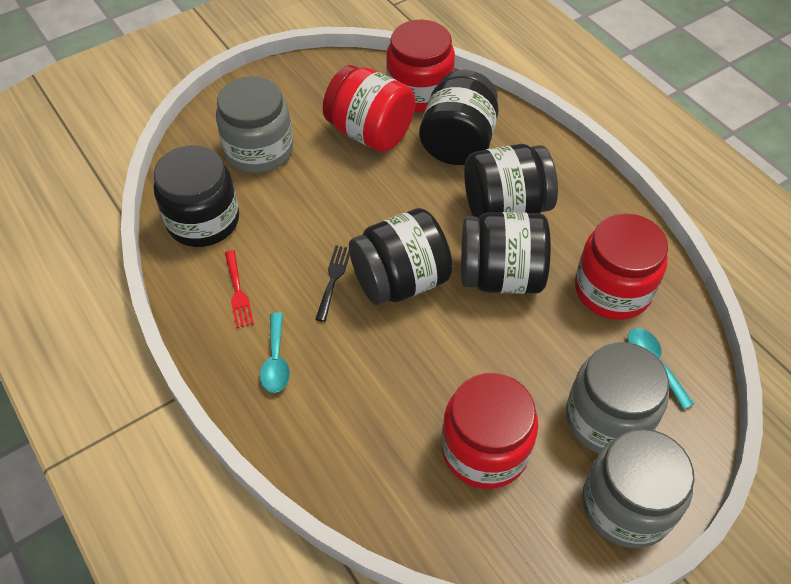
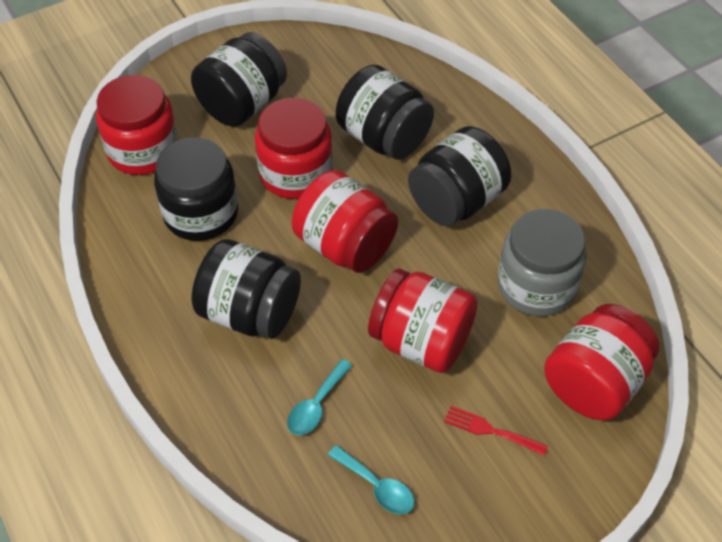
black fork: 1 -> 0
grey jar: 3 -> 1
red jar: 4 -> 5

